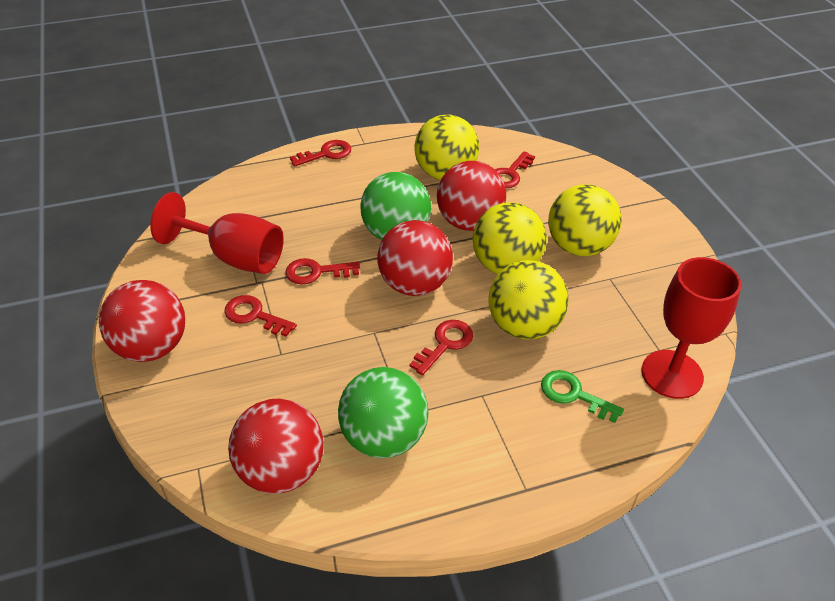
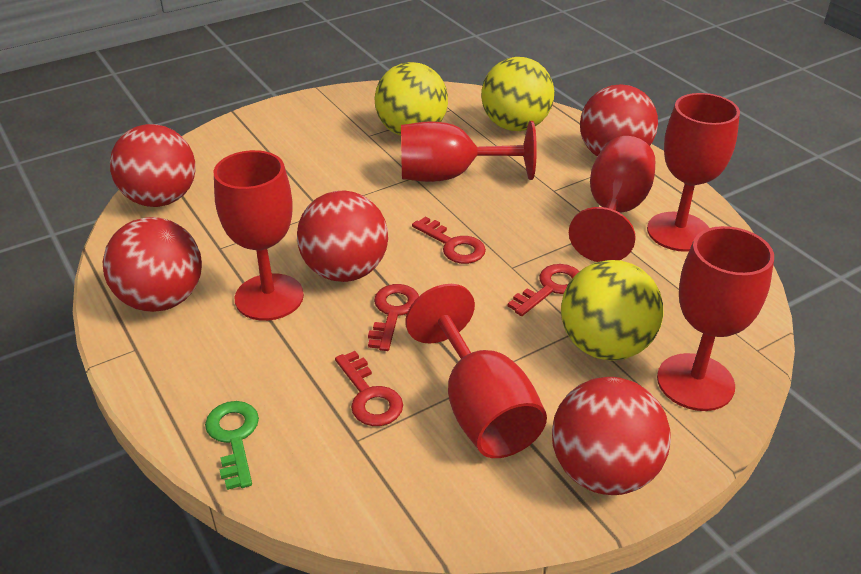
green ball: 2 -> 0
red ball: 4 -> 5
red goblet: 2 -> 6
red key: 5 -> 4
yellow ball: 4 -> 3

